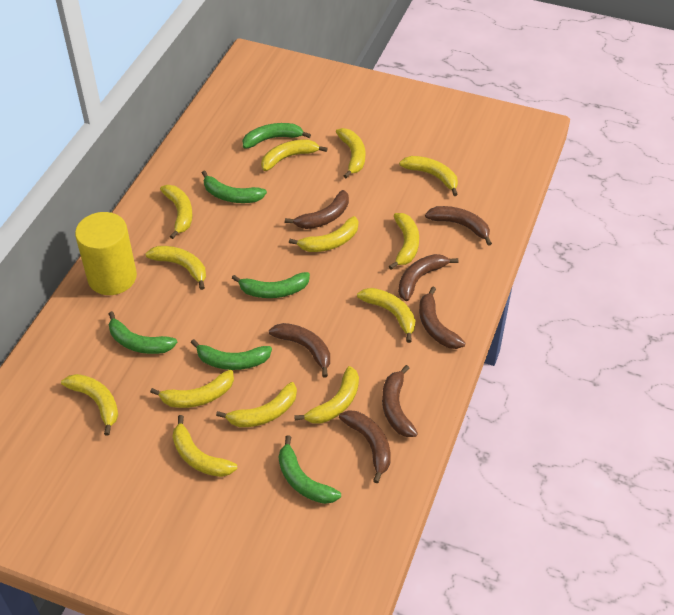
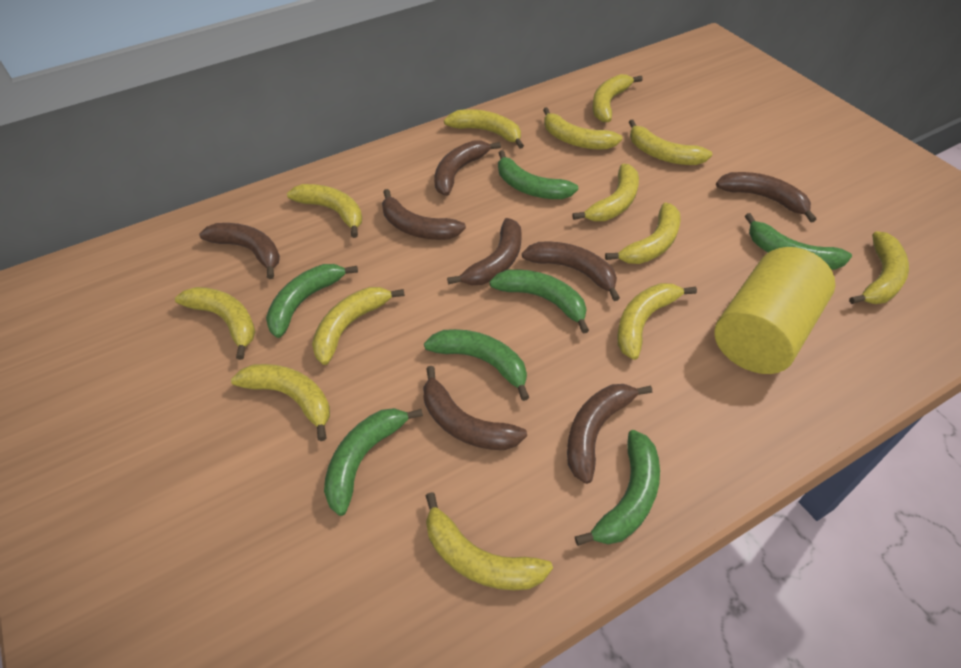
brown banana: 7 -> 8
green banana: 6 -> 7

